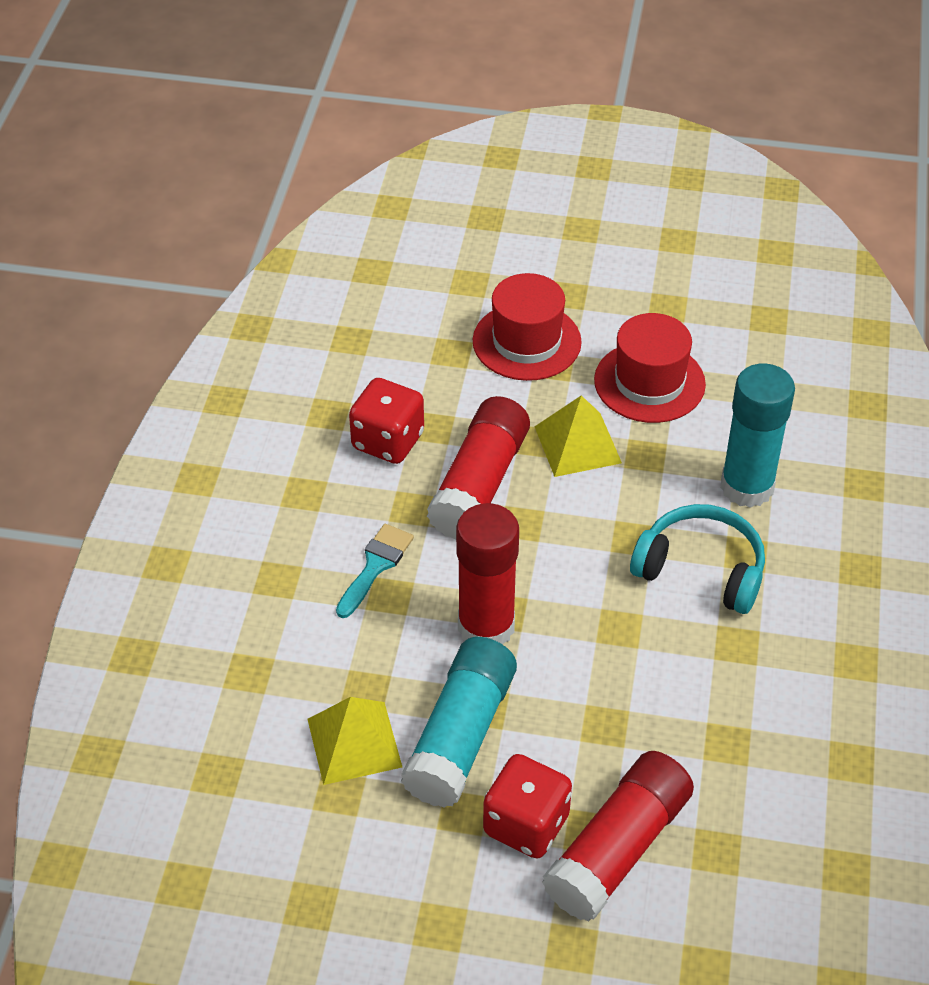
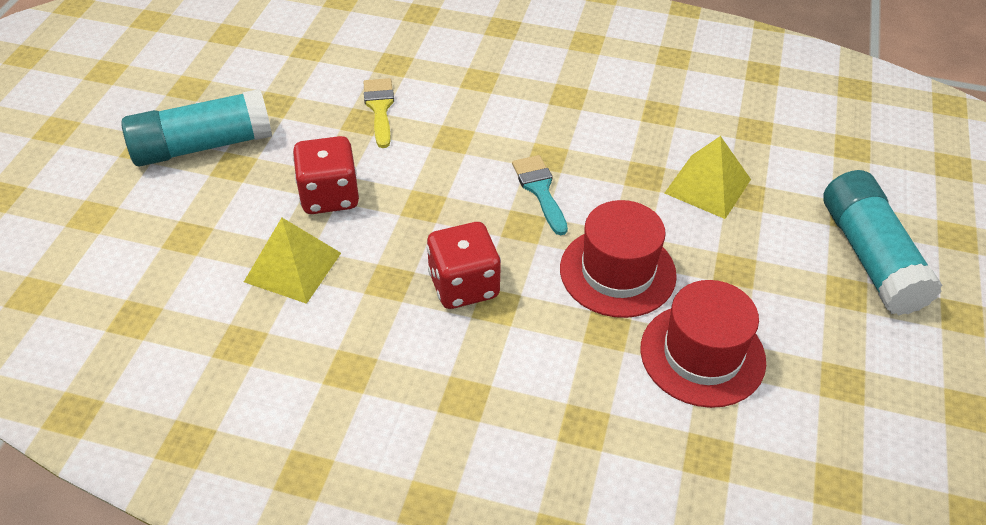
red glue stick: 3 -> 0
turquoise headphones: 1 -> 0
yellow brush: 0 -> 1

